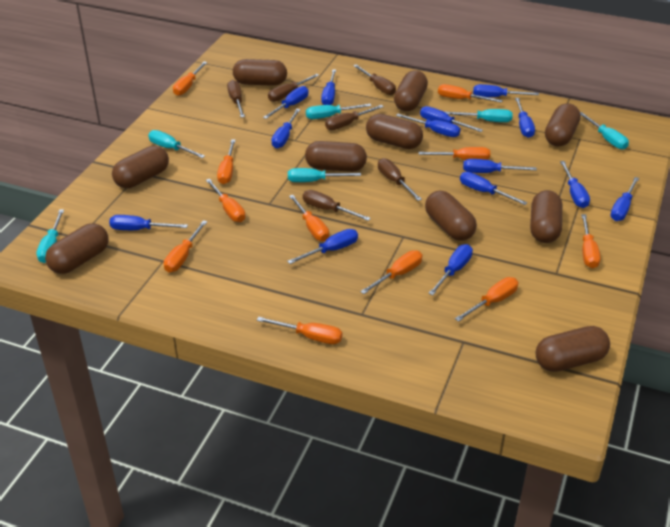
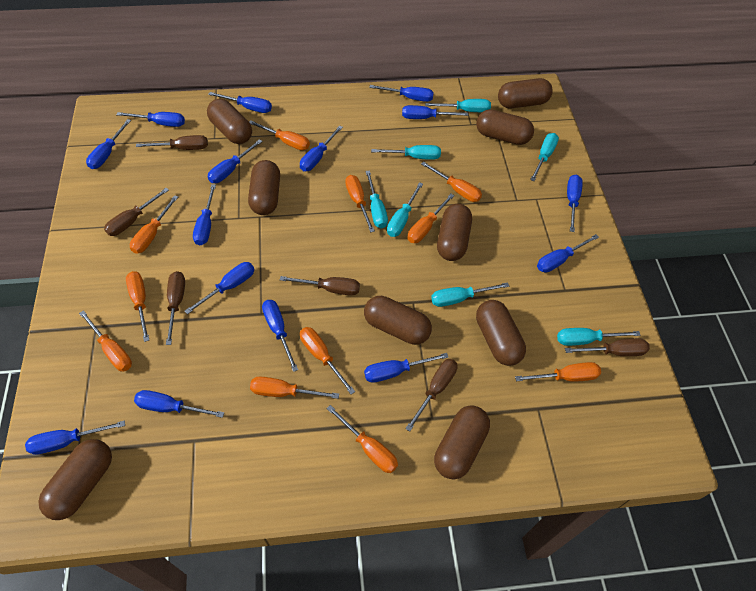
blue screwdriver: 14 -> 15
brown capsule: 10 -> 9
turquoise screwdriver: 6 -> 7

